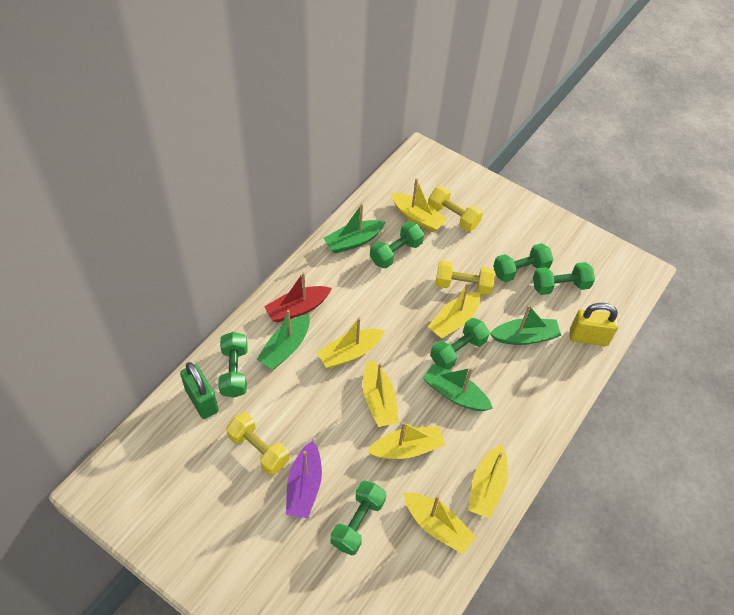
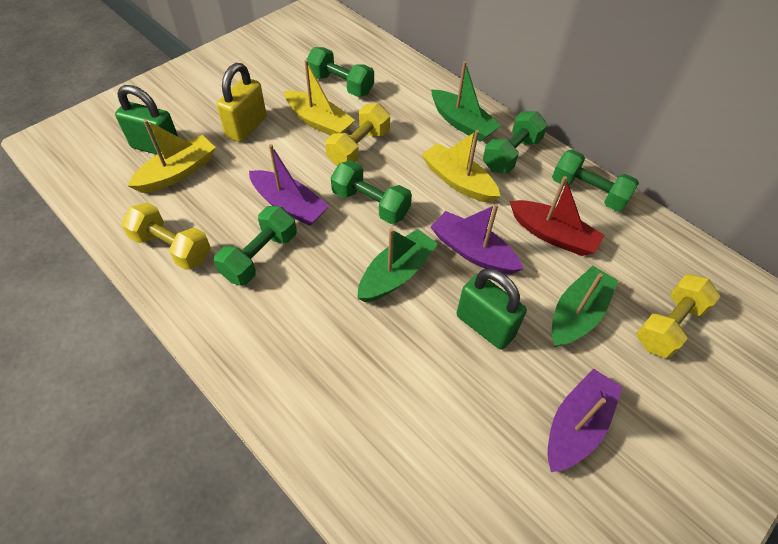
green boat: 4 -> 3
green dumbbell: 6 -> 5
green padlock: 1 -> 2
purple boat: 1 -> 3
yellow boat: 7 -> 3

